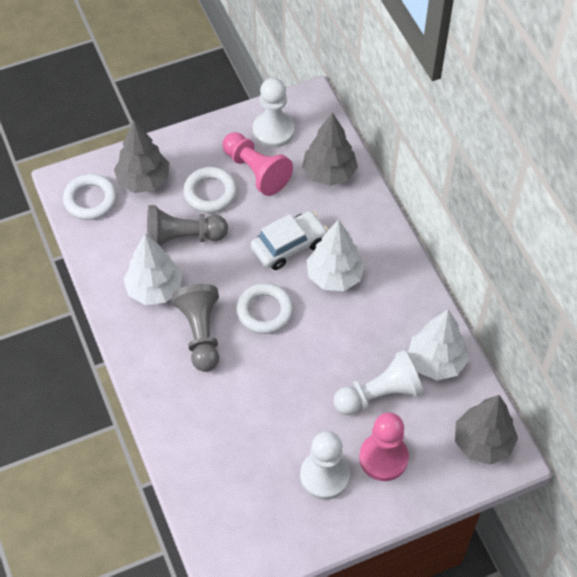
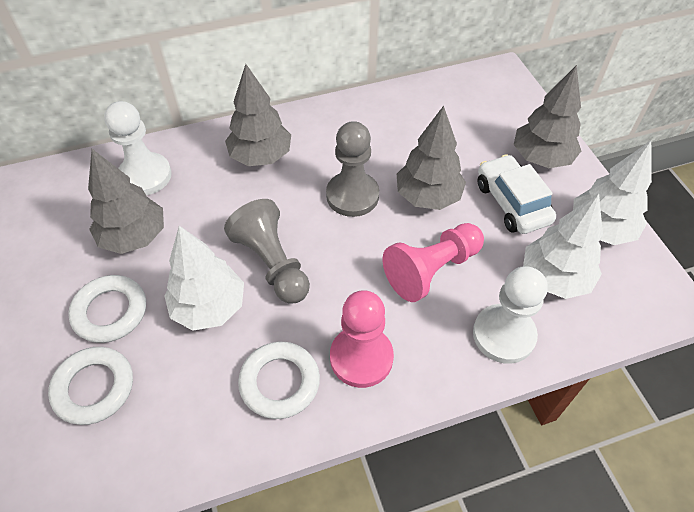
grey tree: 3 -> 4
white pawn: 3 -> 2

